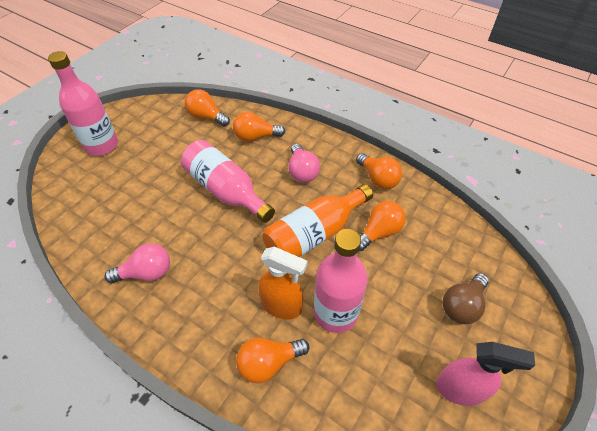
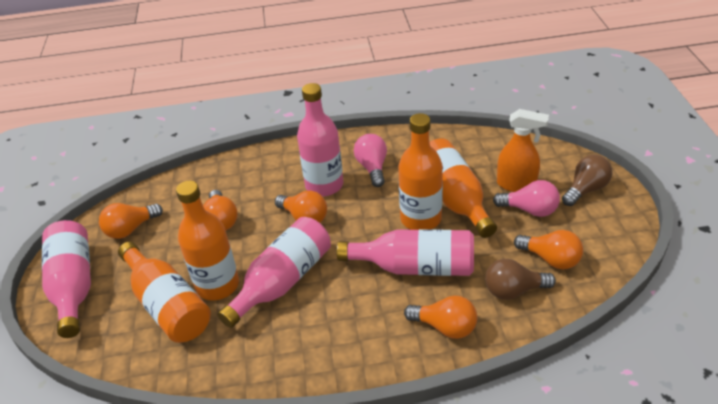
brown light bulb: 1 -> 2
orange bottle: 1 -> 4
pink bottle: 3 -> 4
pink spray bottle: 1 -> 0

